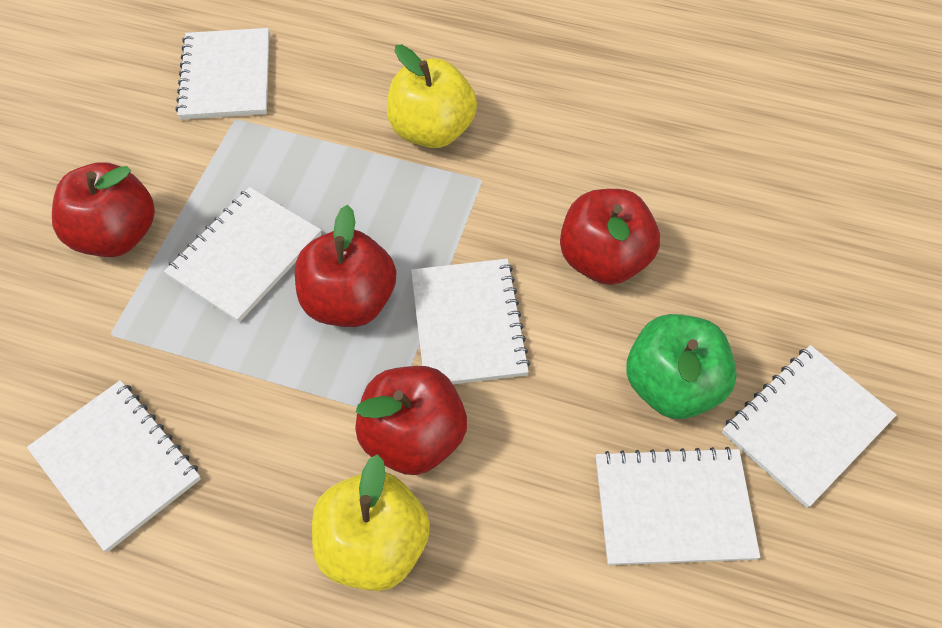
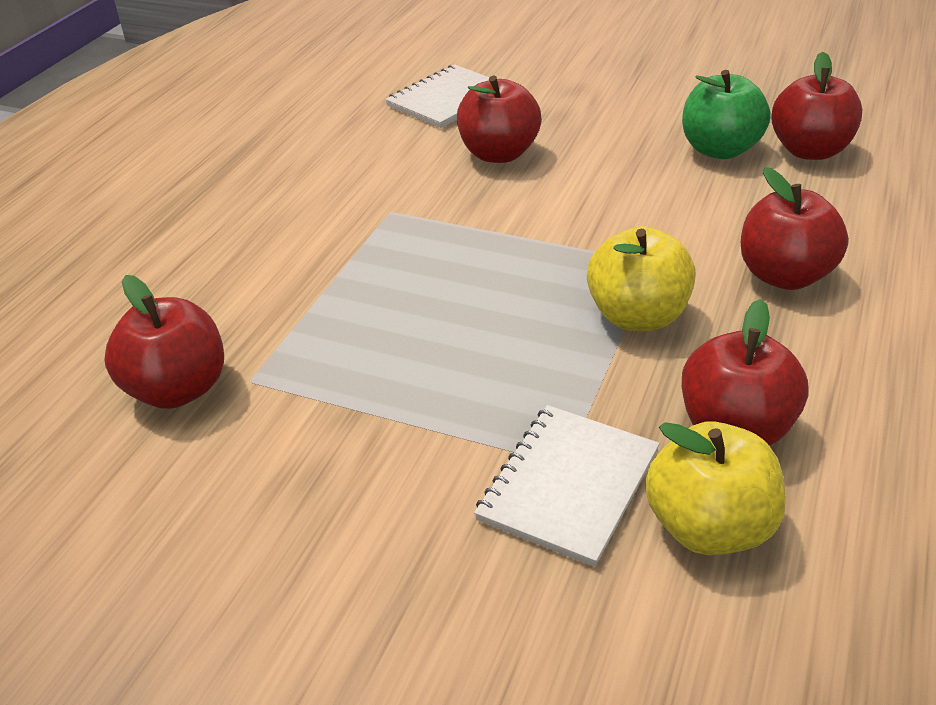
red apple: 4 -> 5
white notebook: 6 -> 2

